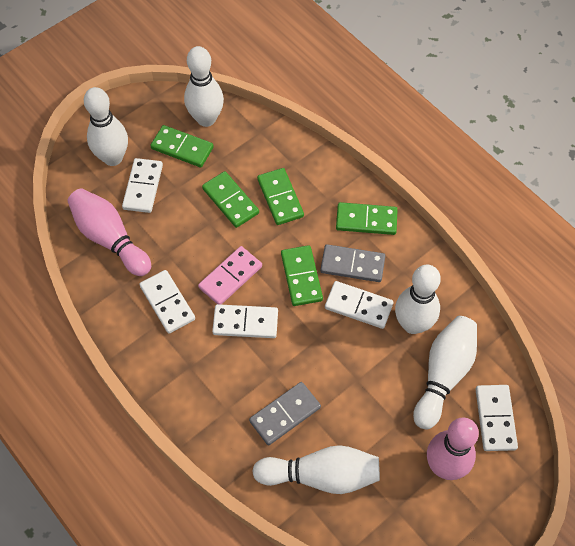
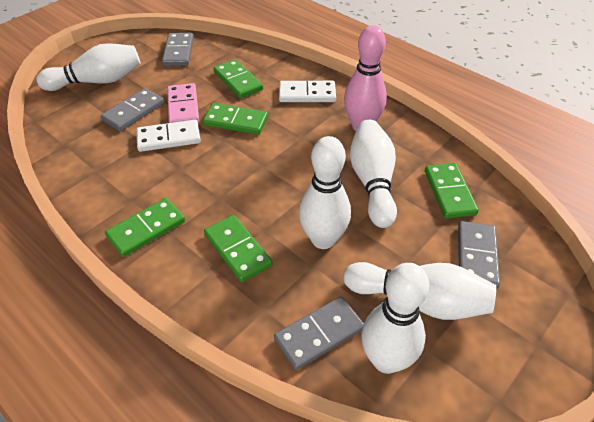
grey domino: 2 -> 4
pink bowling pin: 2 -> 1
white domino: 5 -> 2

